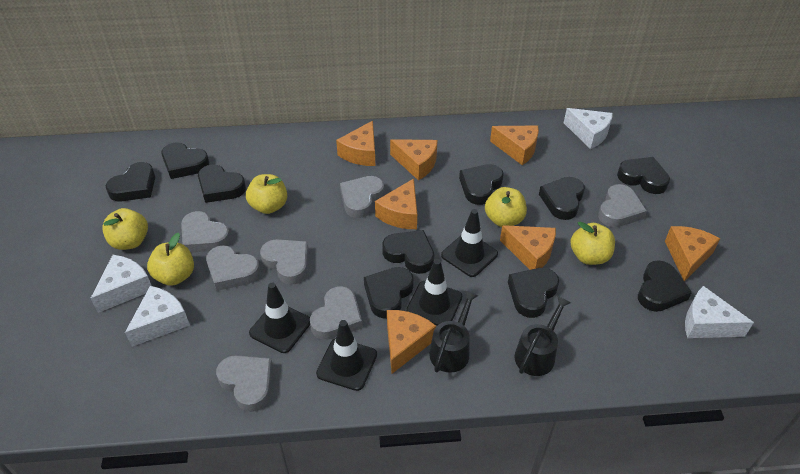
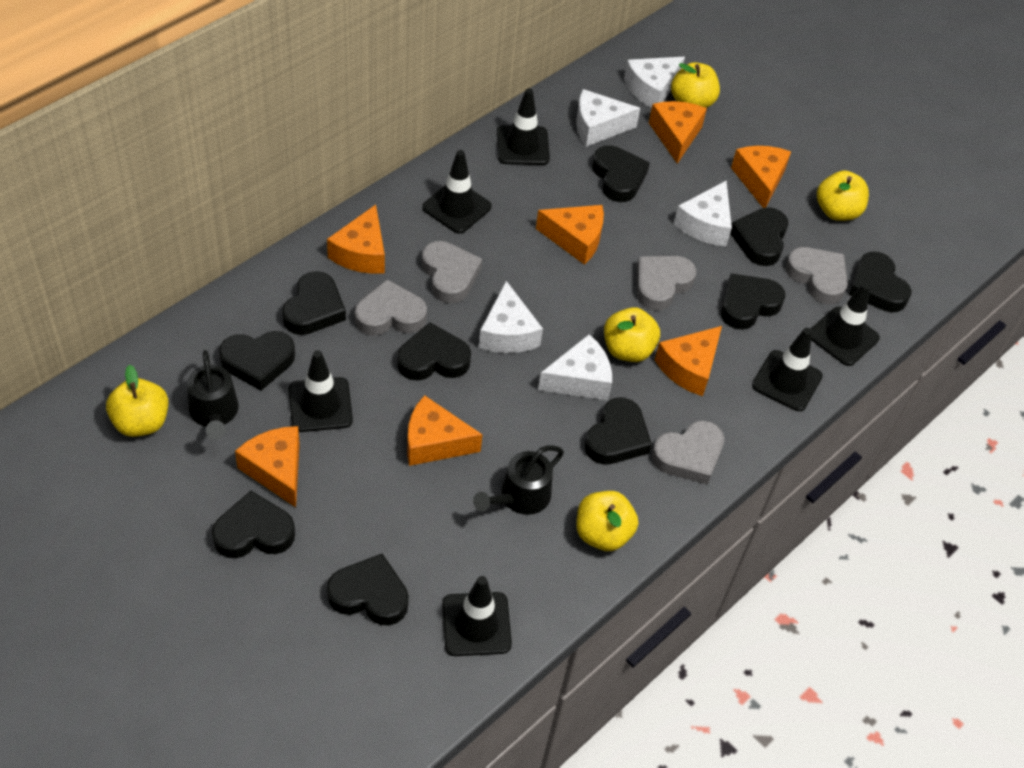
black traffic cone: 4 -> 6
grey heart: 7 -> 5
white cheese: 4 -> 5

